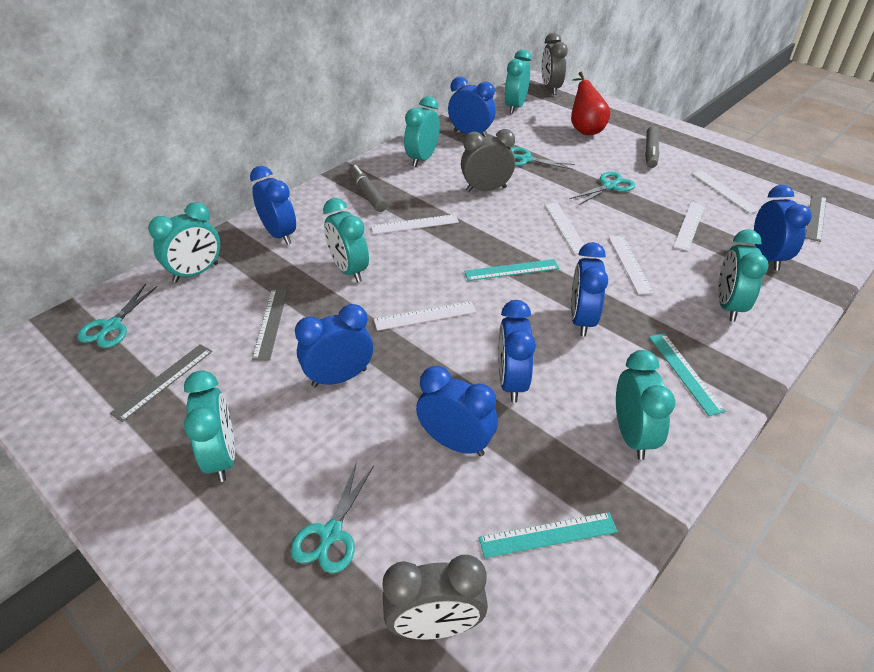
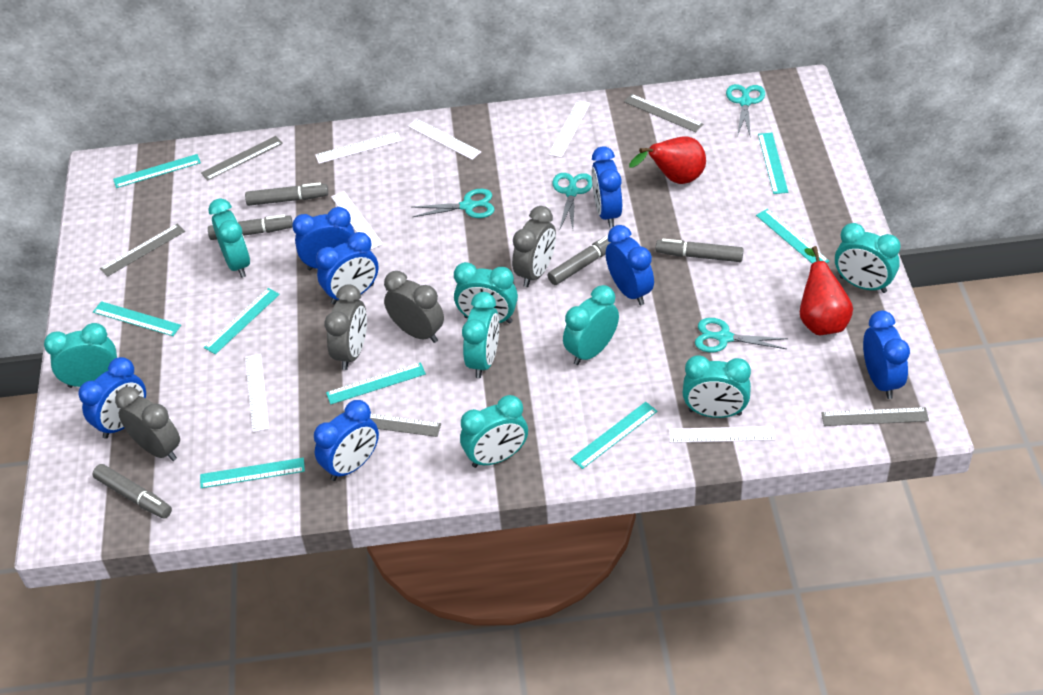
grey clock: 3 -> 4
grey marker: 2 -> 5
grey ruler: 3 -> 5
red pear: 1 -> 2
turquoise clock: 7 -> 8
turquoise ruler: 3 -> 8

